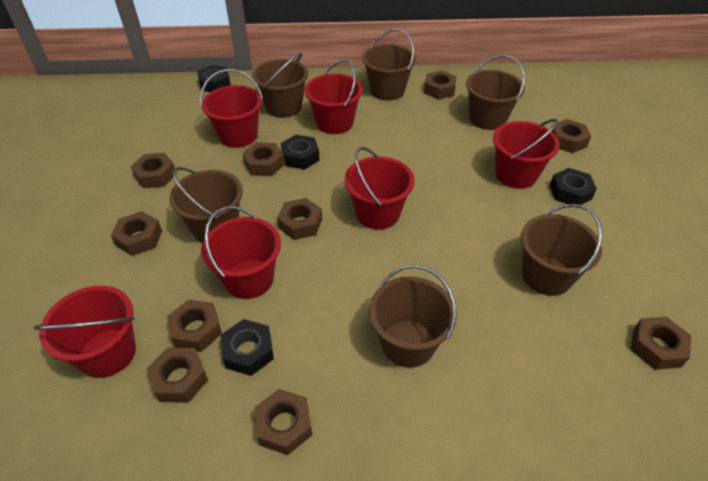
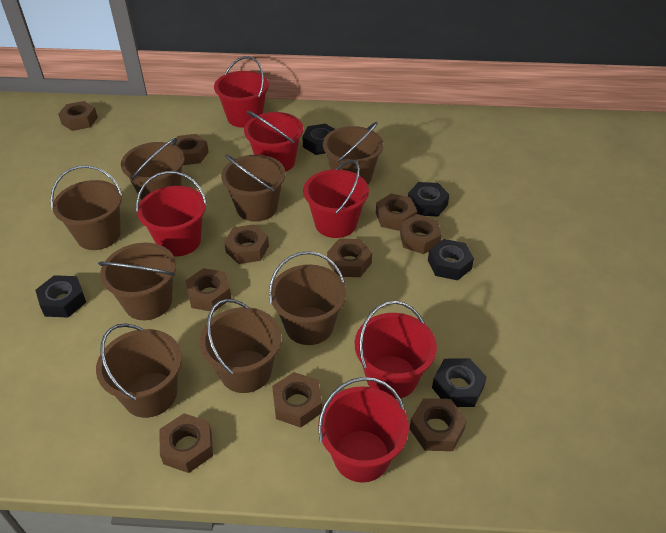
black nut: 4 -> 5
brown bucket: 6 -> 8

